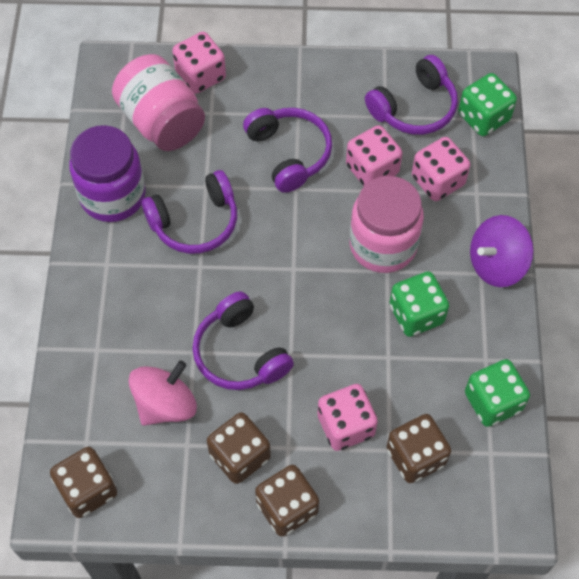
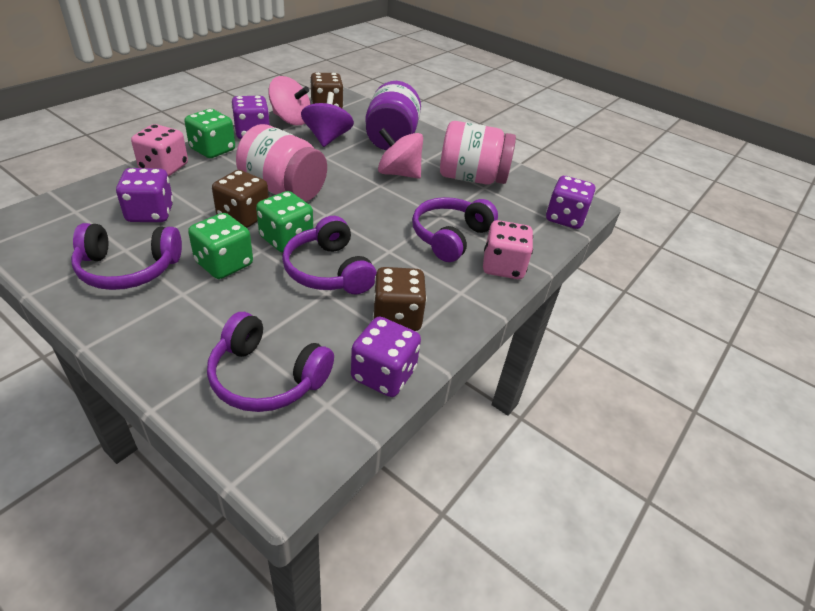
brown dice: 4 -> 3
pink dice: 4 -> 2
pink spinning top: 1 -> 2
purple dice: 0 -> 4

